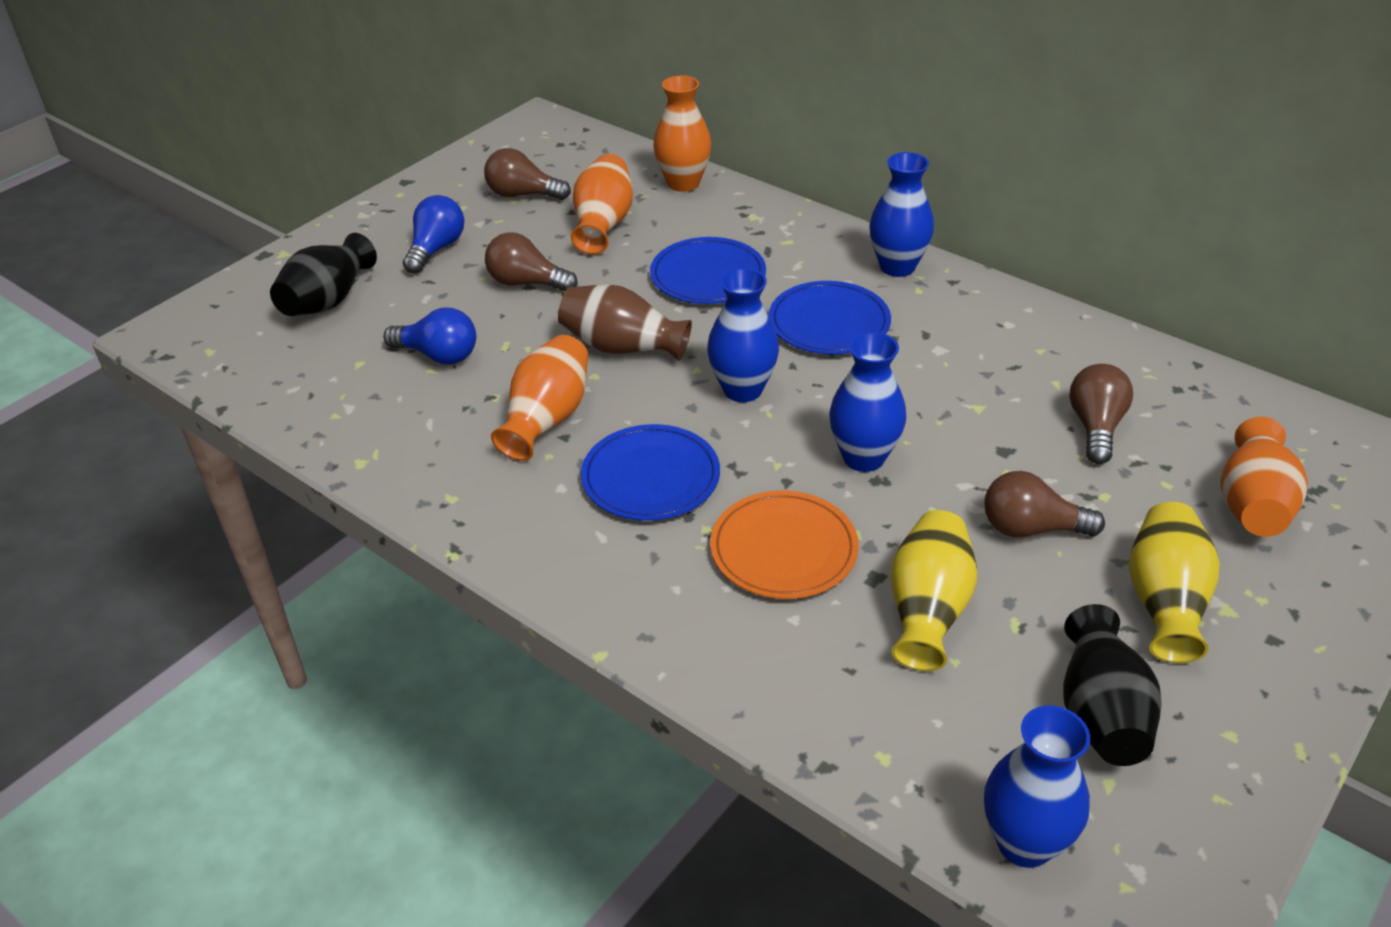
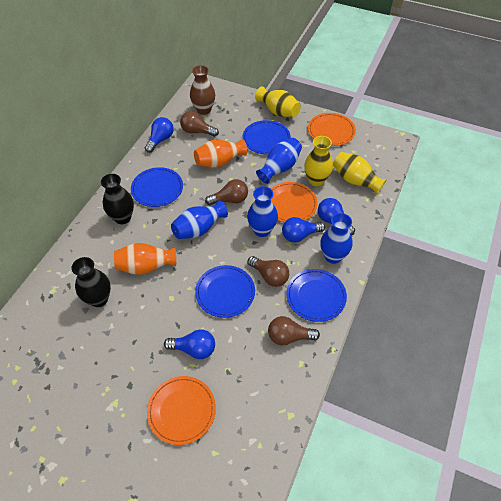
blue light bulb: 2 -> 4
blue plate: 3 -> 4
orange plate: 1 -> 3
orange vase: 4 -> 2
yellow vase: 2 -> 3

